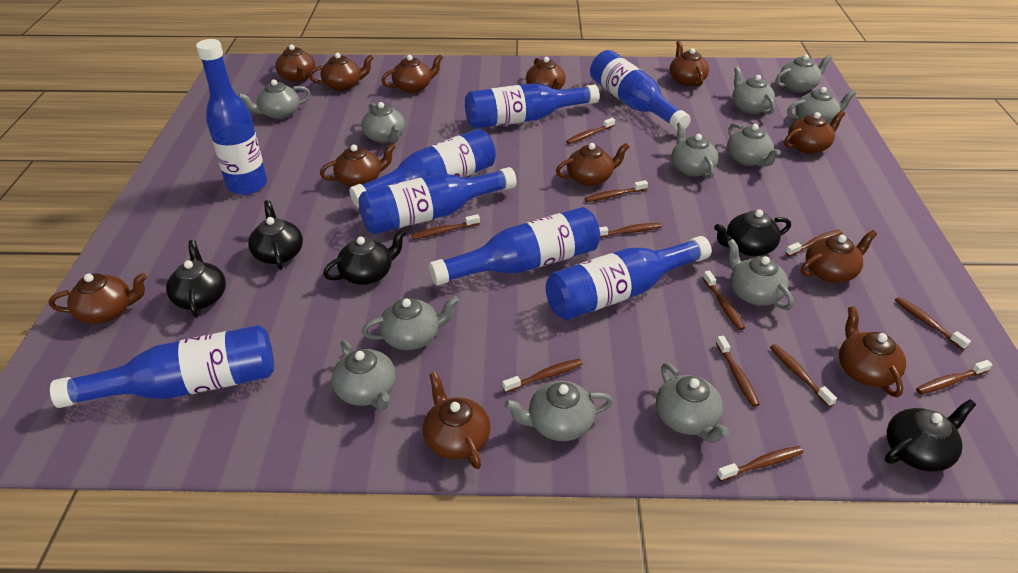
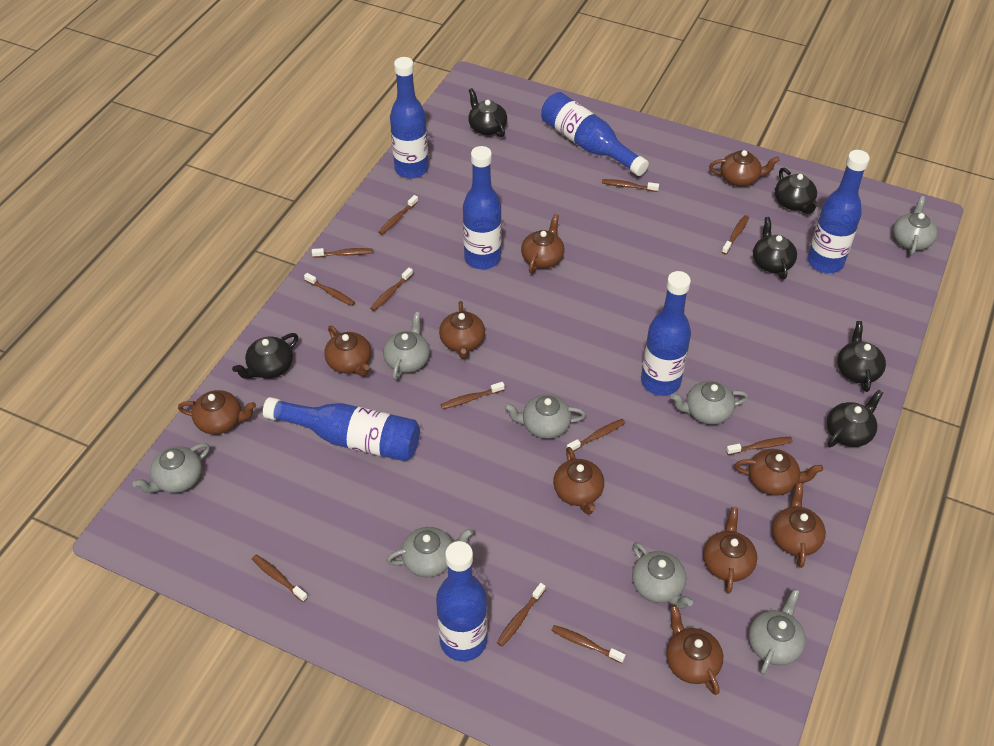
black teapot: 5 -> 6
blue bottle: 8 -> 7
brown teapot: 12 -> 10
grey teapot: 12 -> 8

